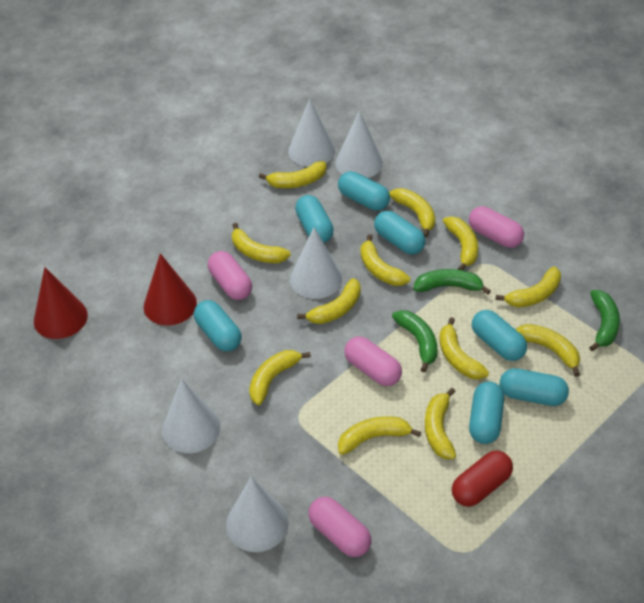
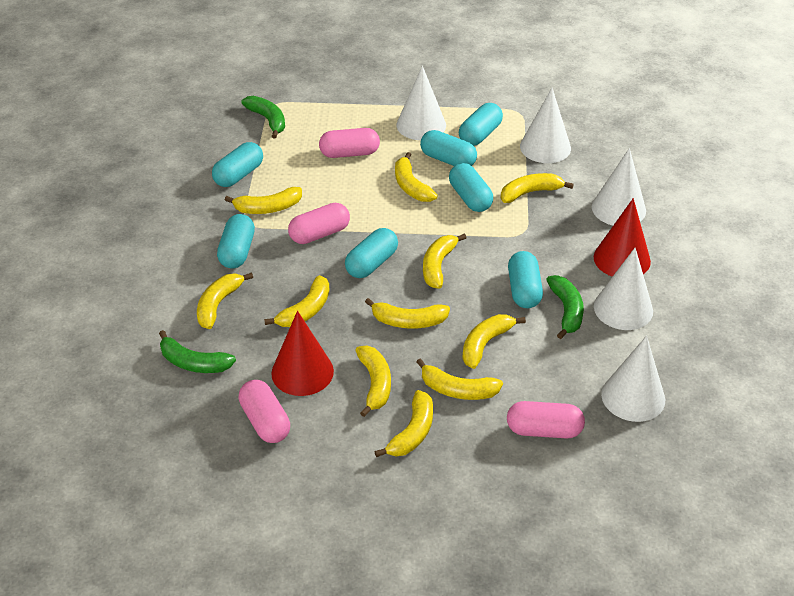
red capsule: 1 -> 0
yellow banana: 12 -> 11

